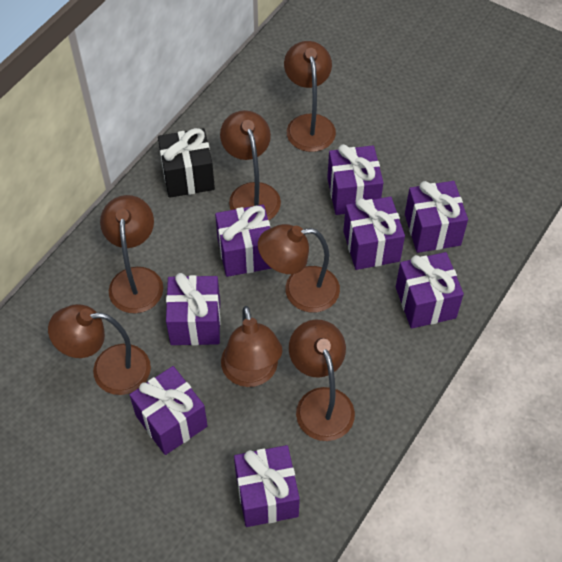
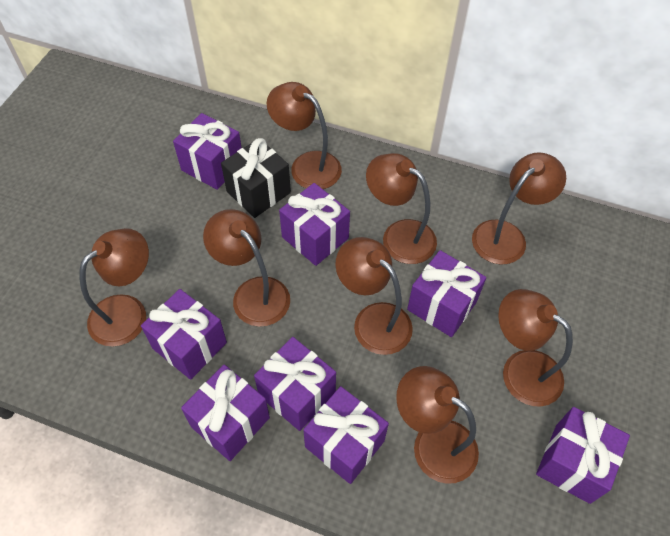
brown lamp: 7 -> 8

